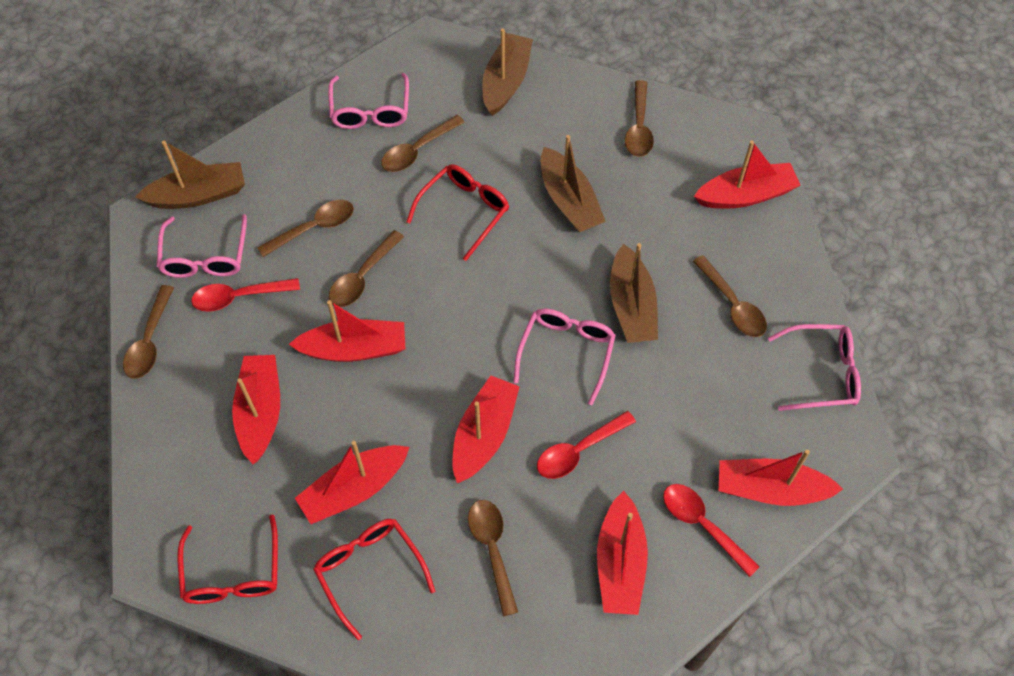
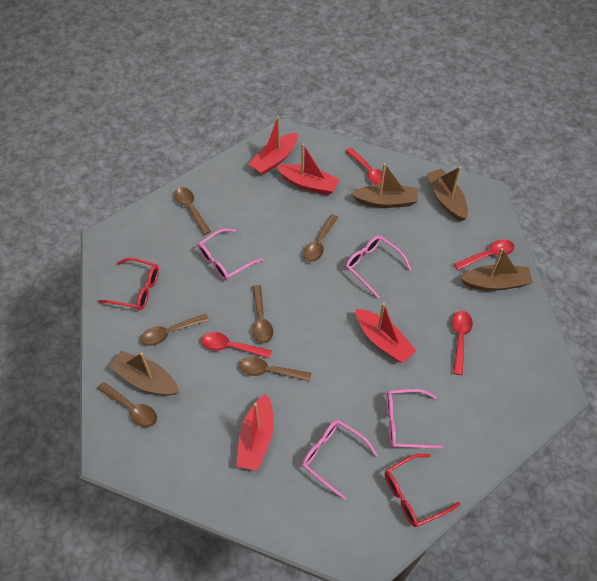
brown spoon: 7 -> 6
red boat: 7 -> 4
red glasses: 3 -> 2
red spoon: 3 -> 4

